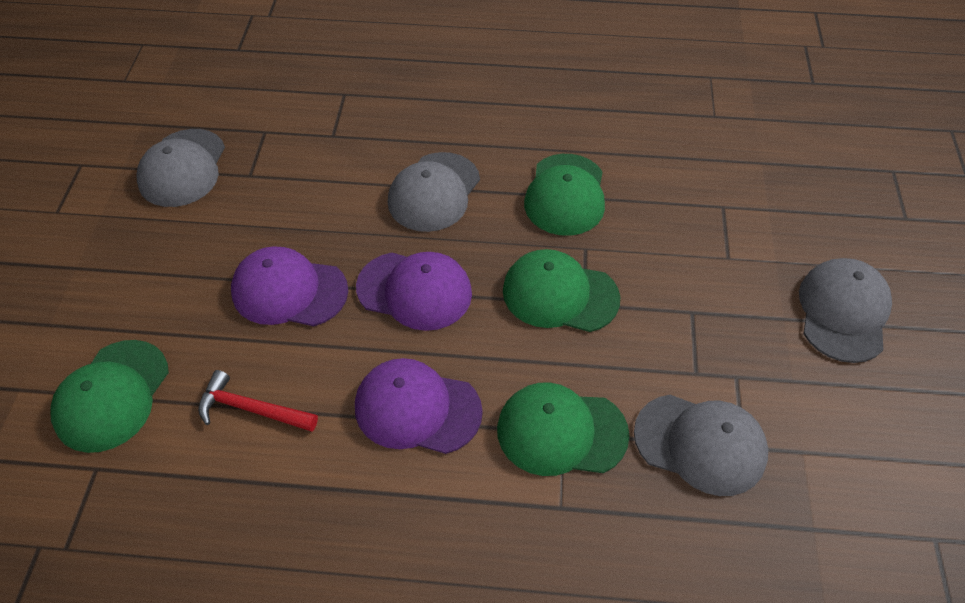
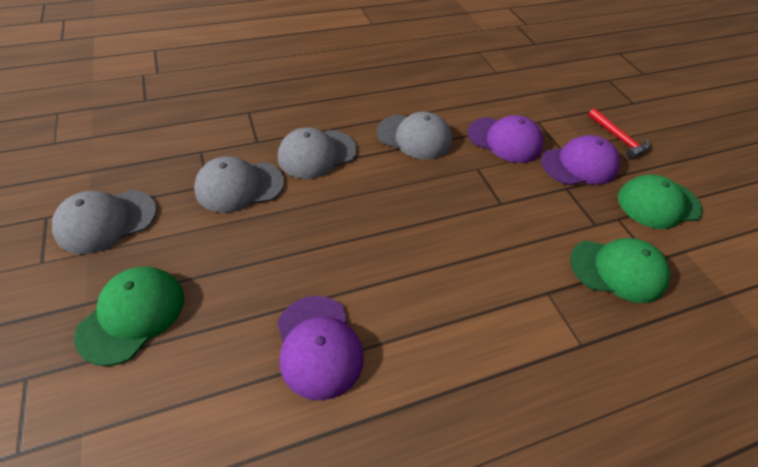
green cap: 4 -> 3

